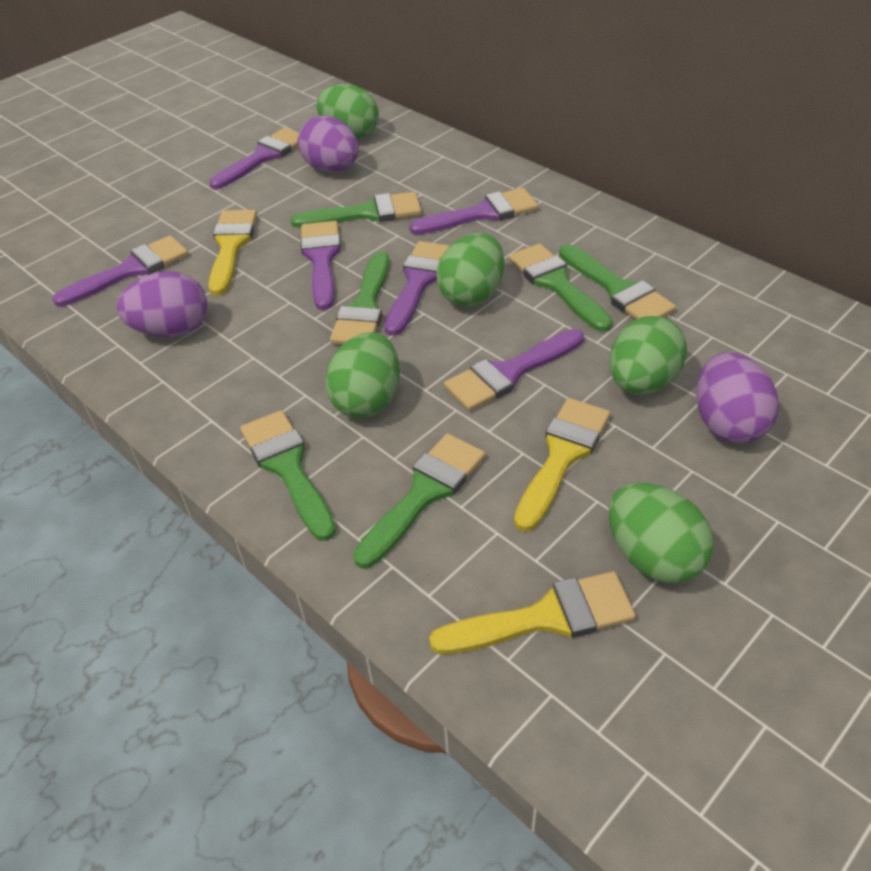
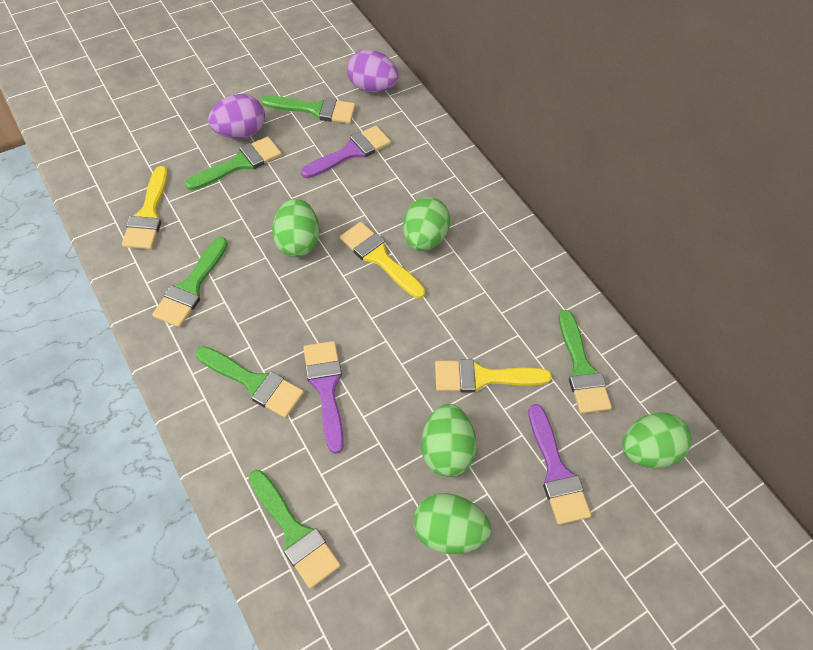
purple brush: 6 -> 3
purple egg: 3 -> 2

